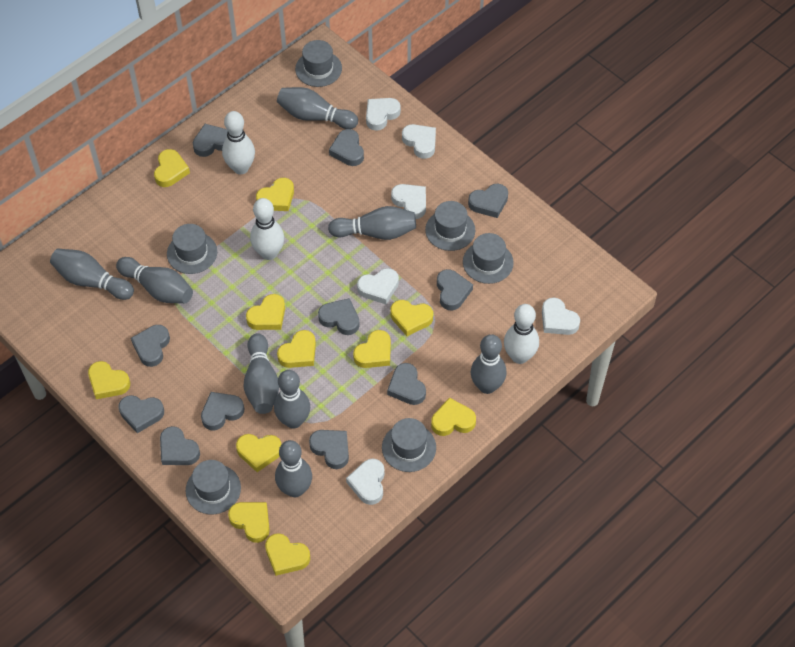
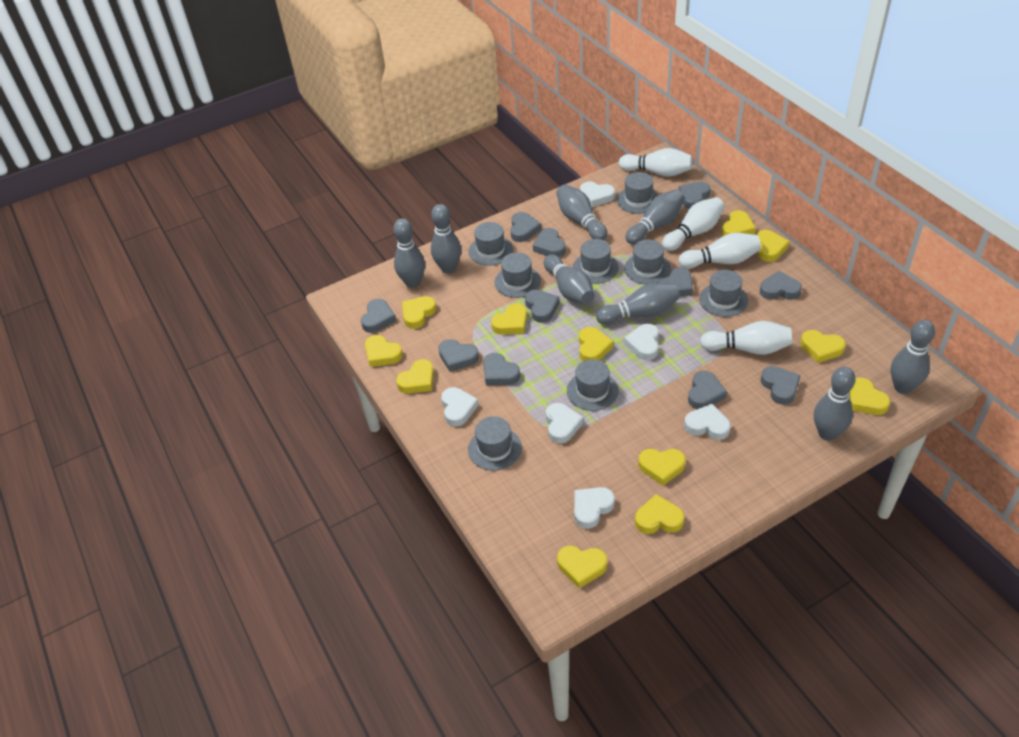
grey hat: 6 -> 8
white bowling pin: 3 -> 4
yellow heart: 11 -> 12

